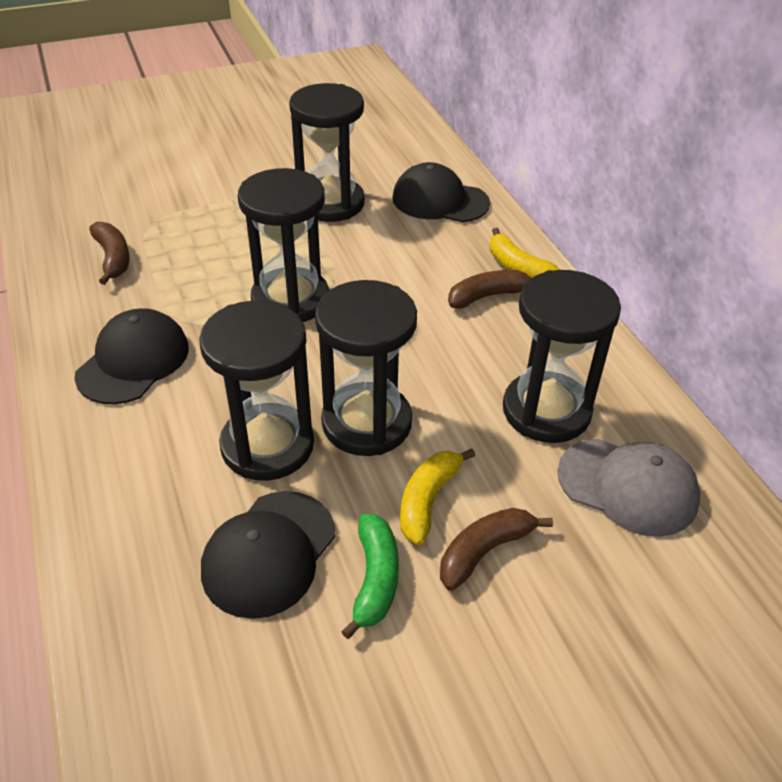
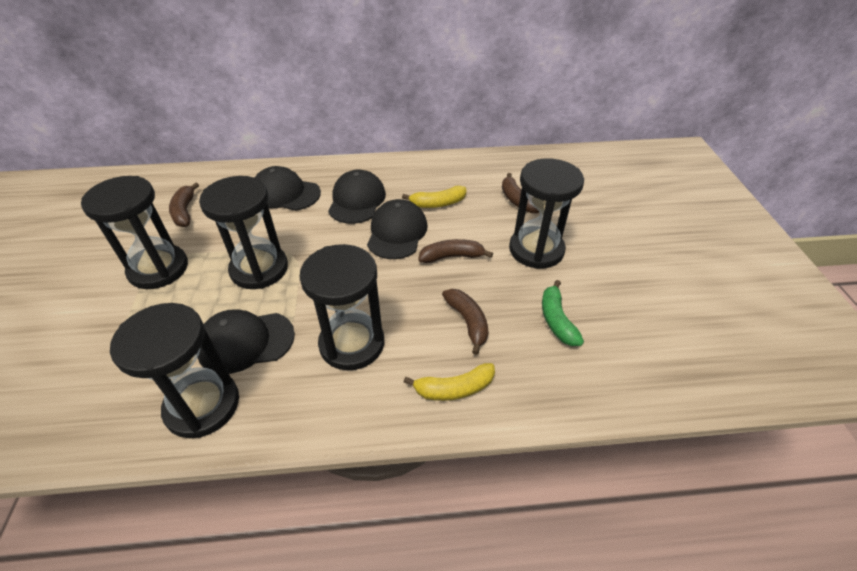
black cap: 3 -> 4
brown banana: 3 -> 4
grey cap: 1 -> 0

